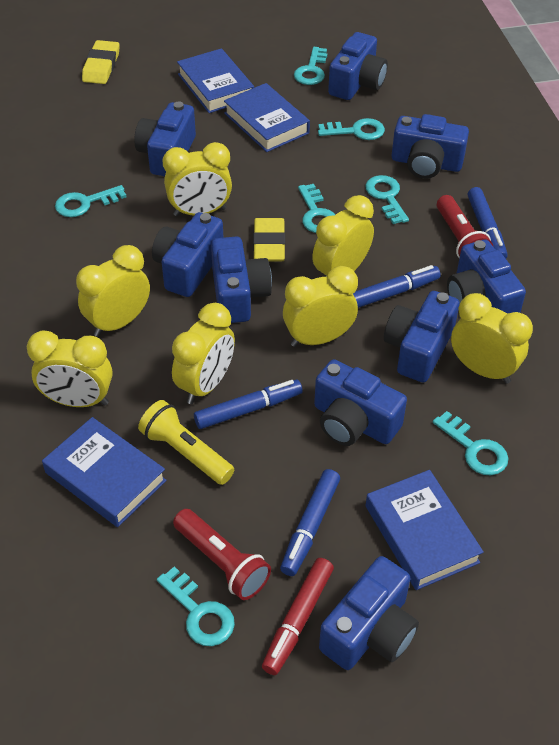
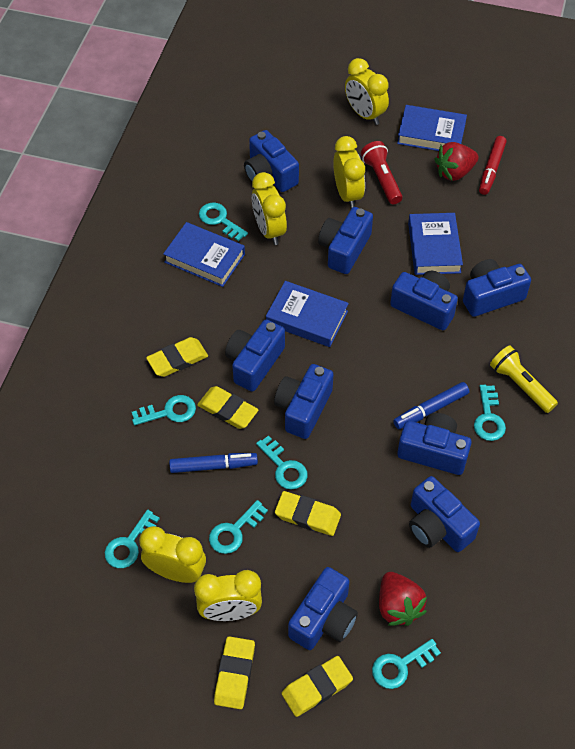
blue marker: 4 -> 2
red flashlight: 2 -> 1
red strawberry: 0 -> 2
yellow clock: 7 -> 5
yellow eraser: 2 -> 5

